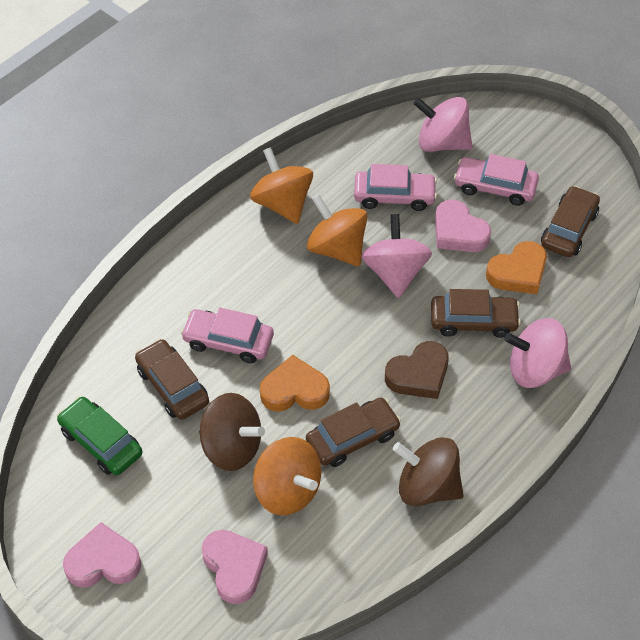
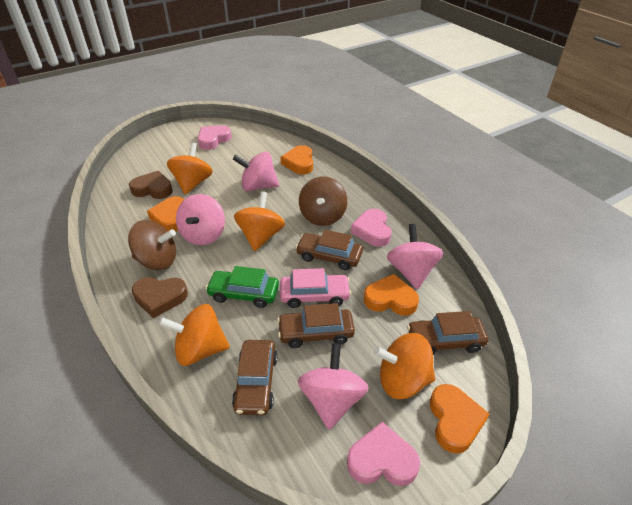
brown heart: 1 -> 2
orange heart: 2 -> 4
orange spinning top: 3 -> 4
pink car: 3 -> 1
pink spinning top: 3 -> 4

